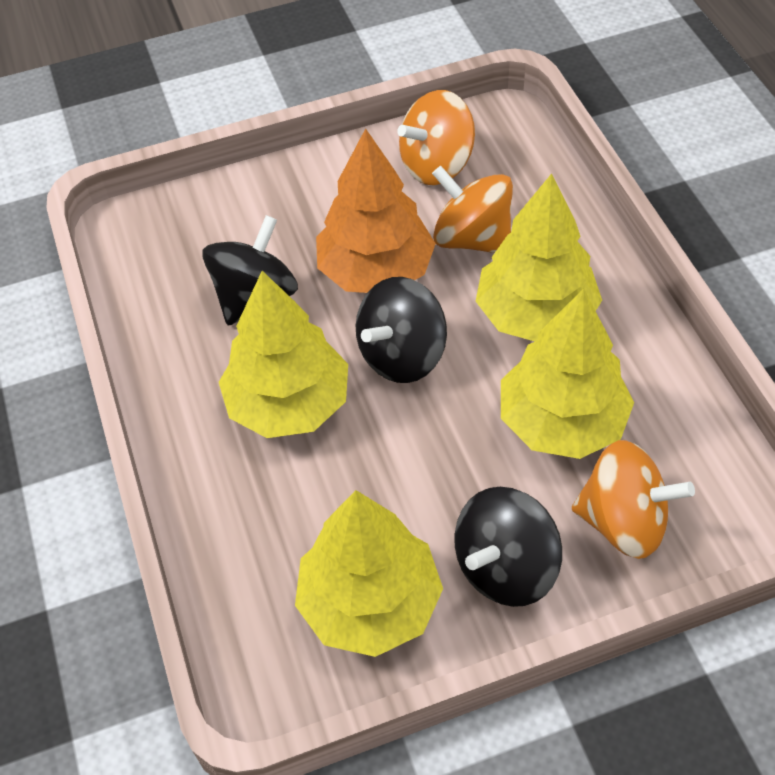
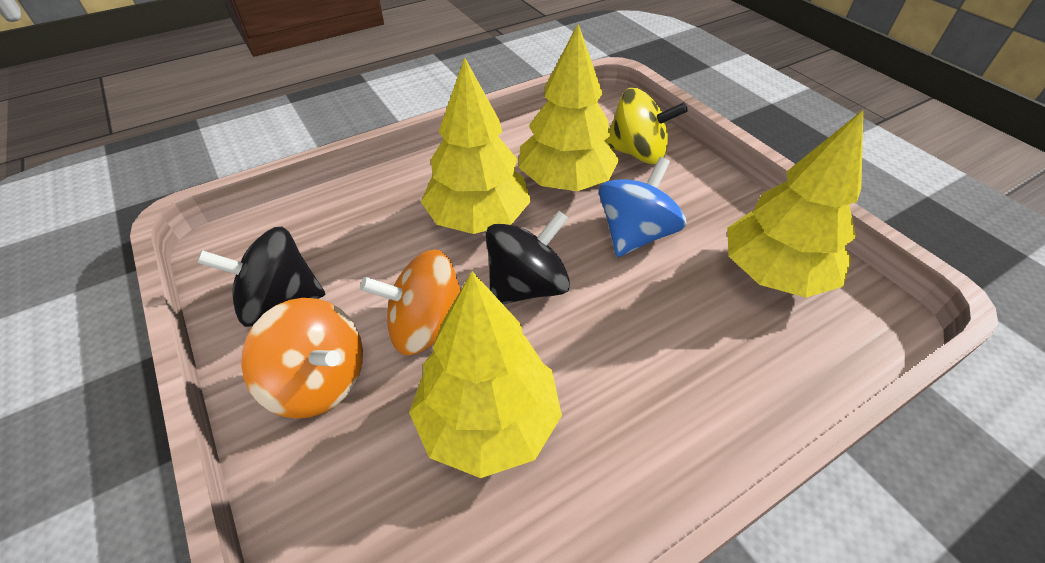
black spinning top: 3 -> 2
blue spinning top: 0 -> 1
orange spinning top: 3 -> 2
orange tree: 1 -> 0
yellow spinning top: 0 -> 1

